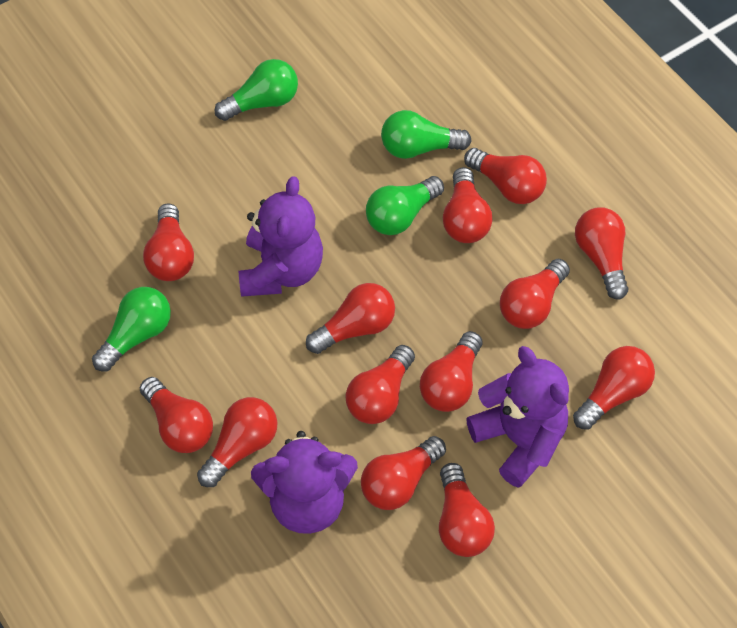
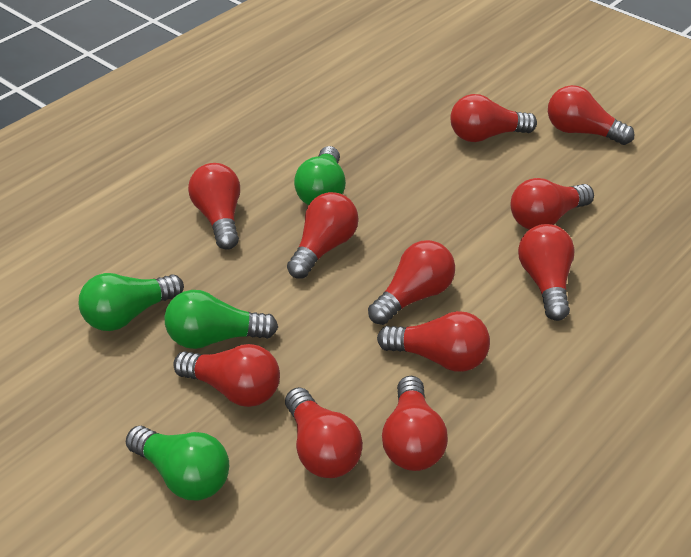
purple teddy bear: 3 -> 0
red light bulb: 13 -> 11

